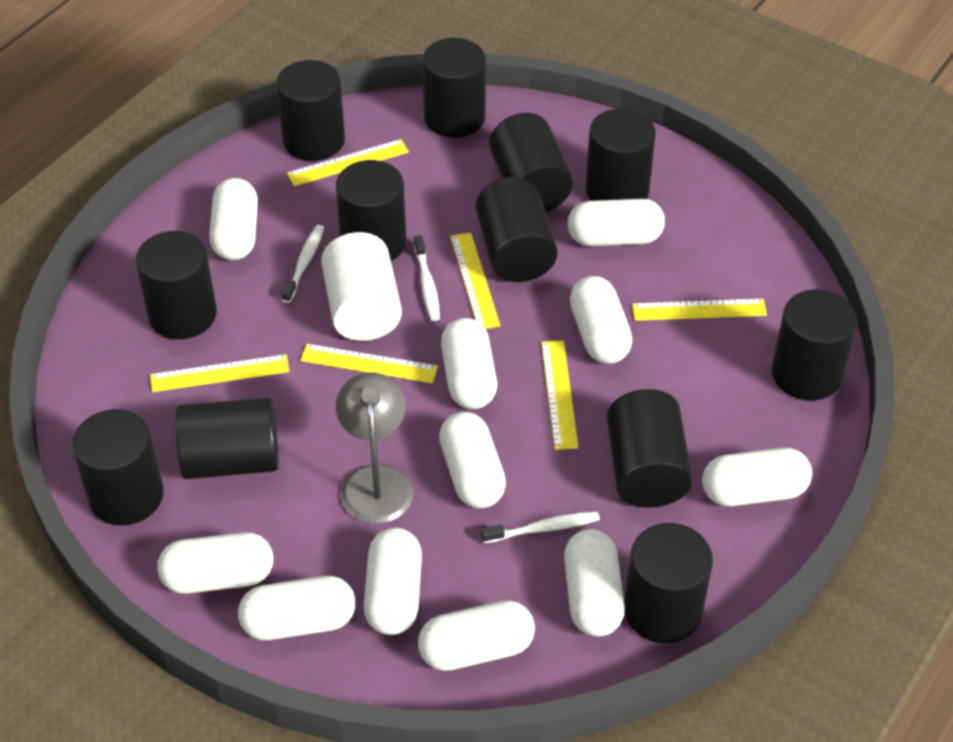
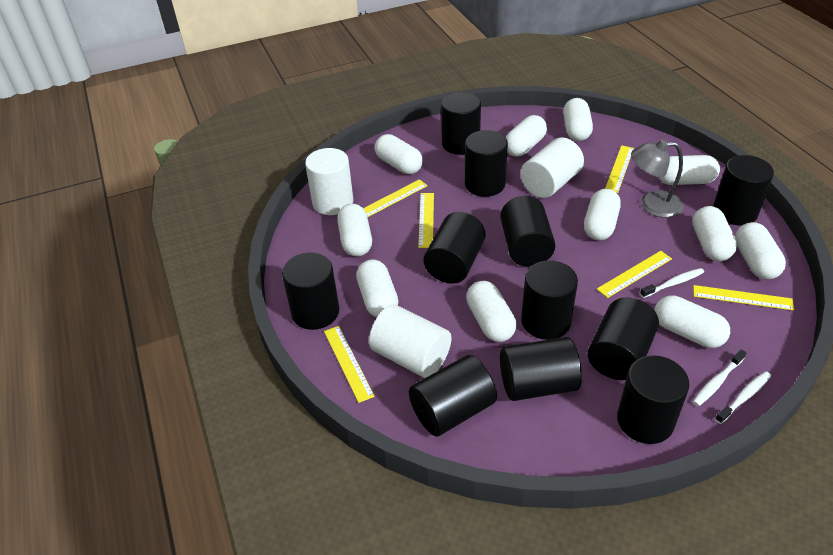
black cylinder: 12 -> 11
white cylinder: 1 -> 3

